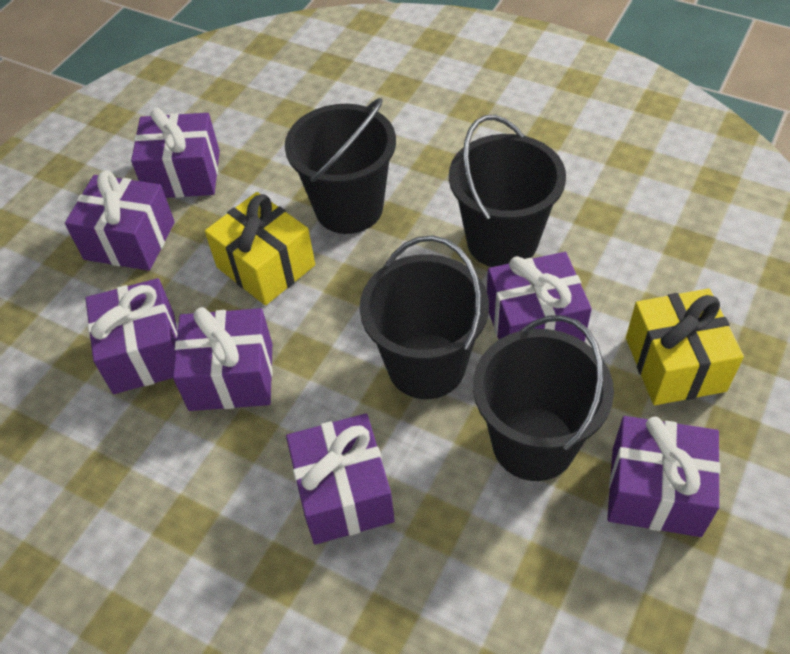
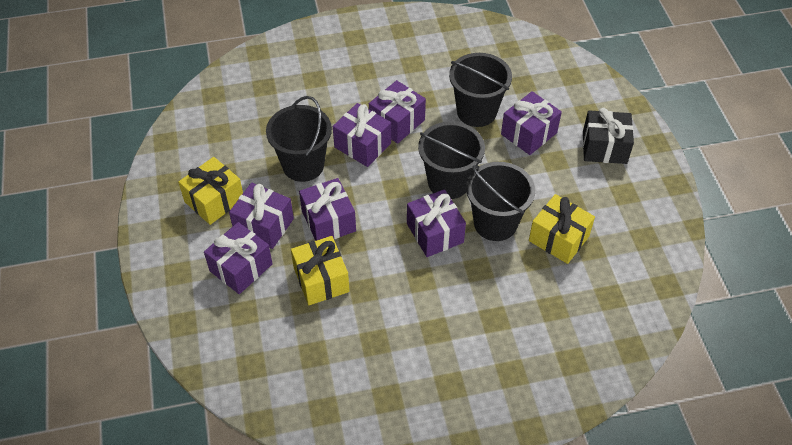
black gift: 0 -> 1
yellow gift: 2 -> 3

